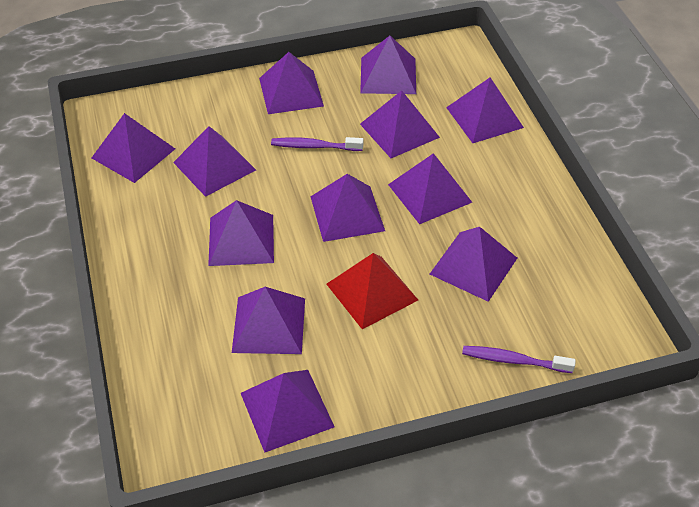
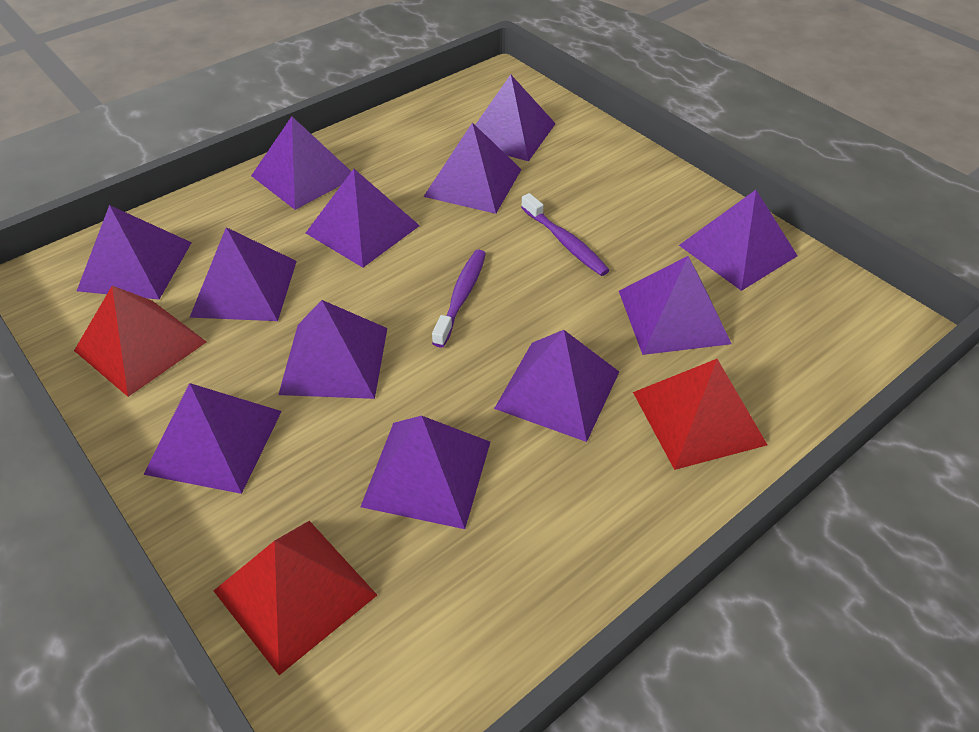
red pyramid: 1 -> 3

